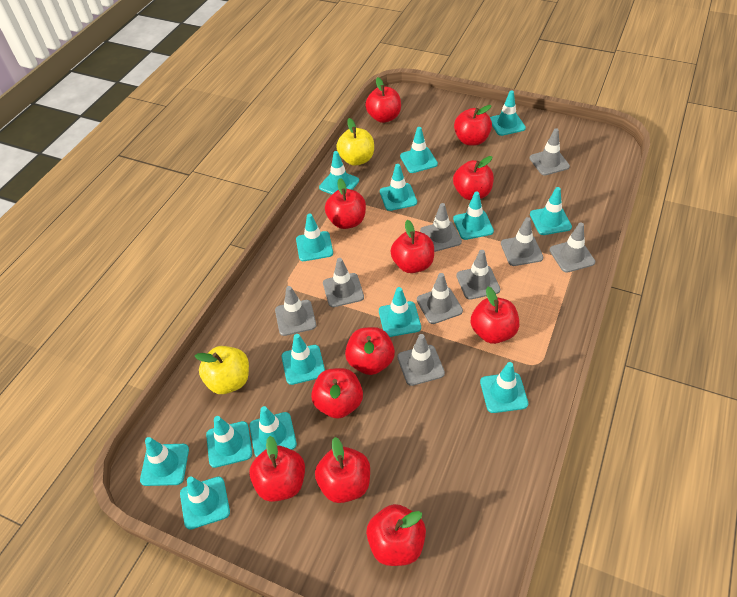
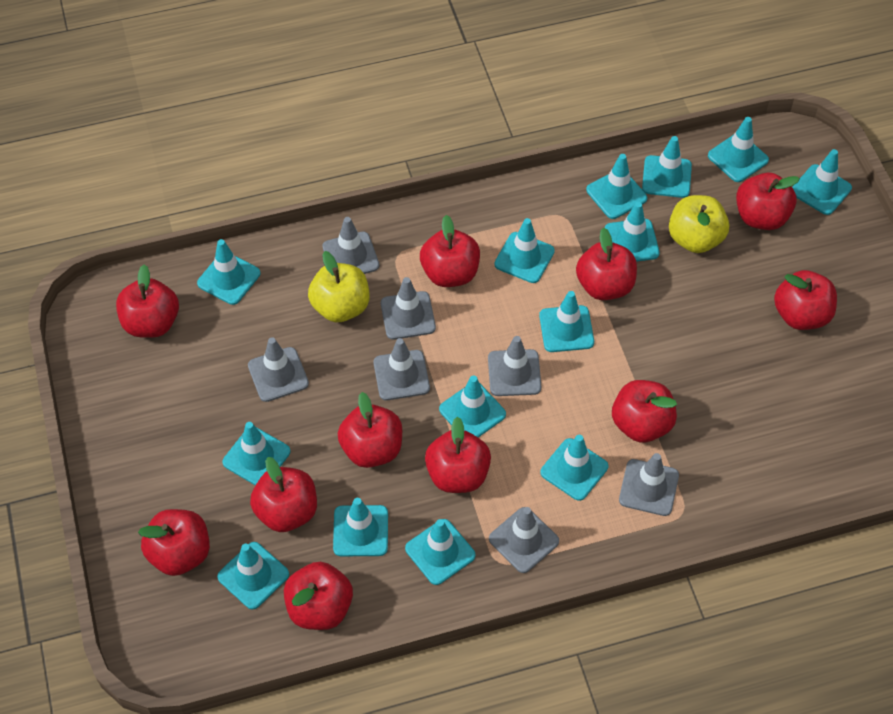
grey traffic cone: 9 -> 7

